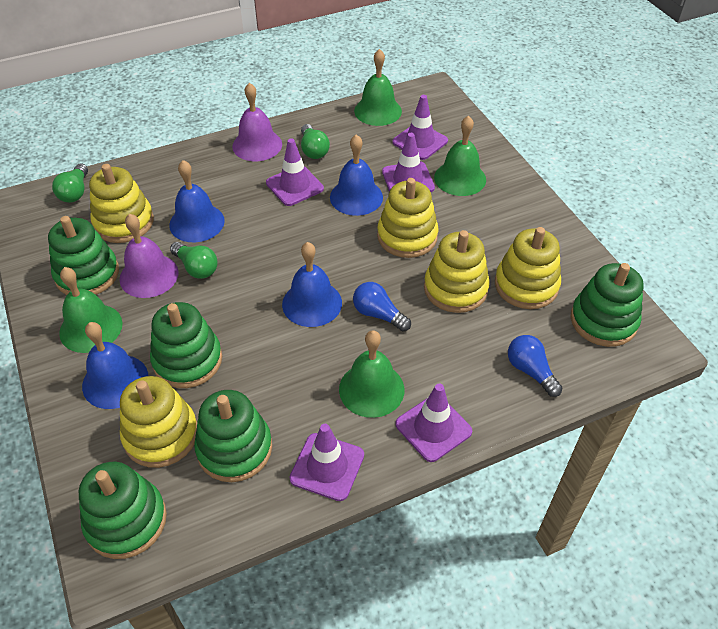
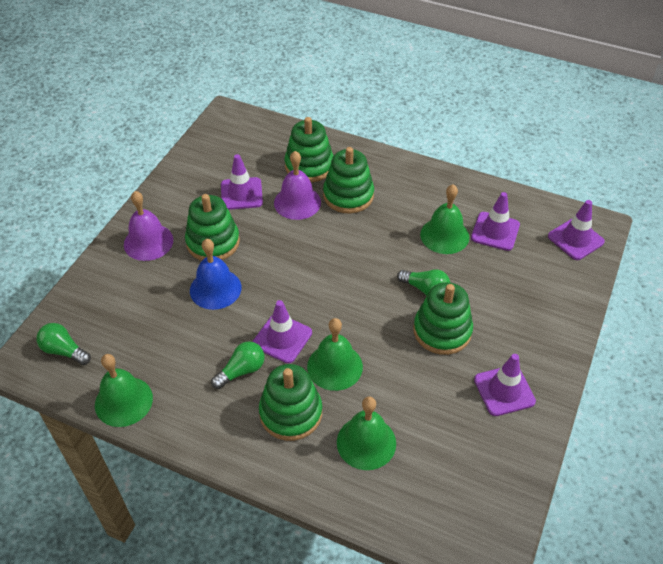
blue bell: 4 -> 1
blue light bulb: 2 -> 0
yellow stacking toy: 5 -> 0

